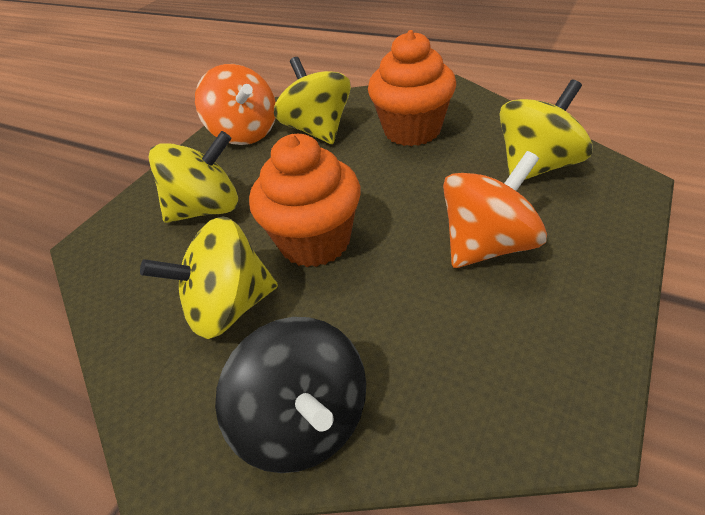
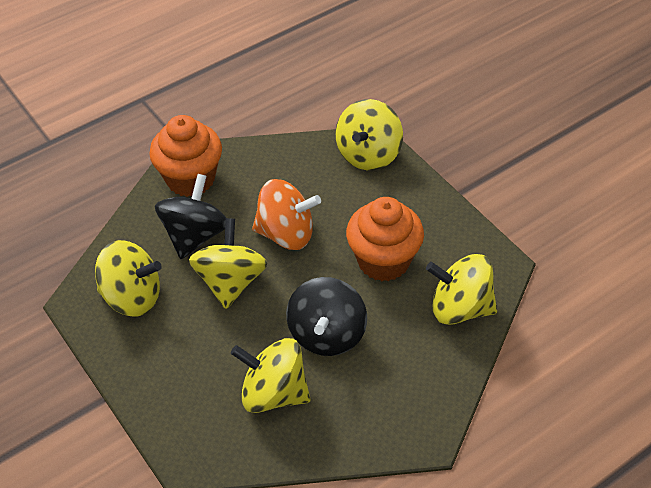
black spinning top: 1 -> 2
orange spinning top: 2 -> 1
yellow spinning top: 4 -> 5

